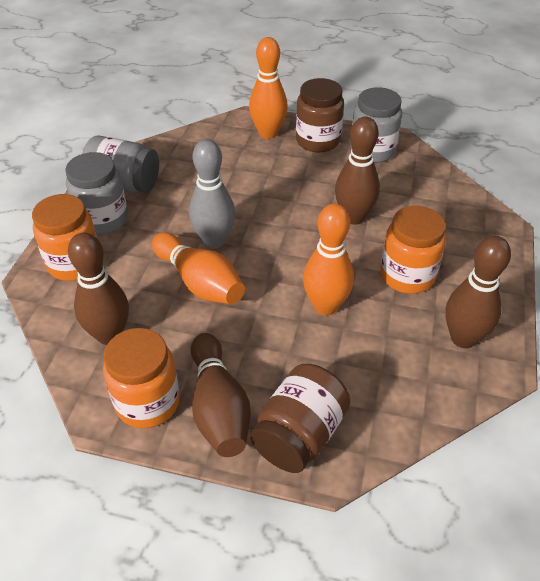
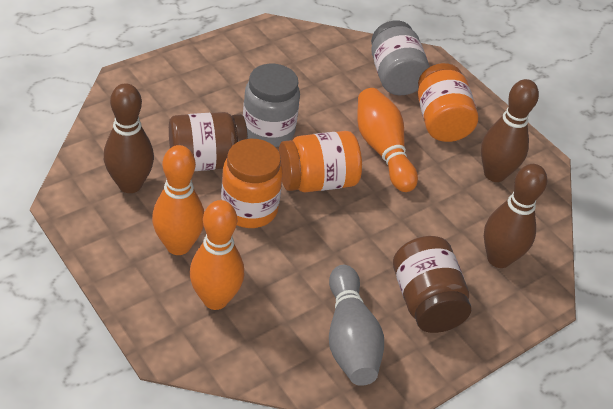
brown bowling pin: 4 -> 3
grey jar: 3 -> 2

